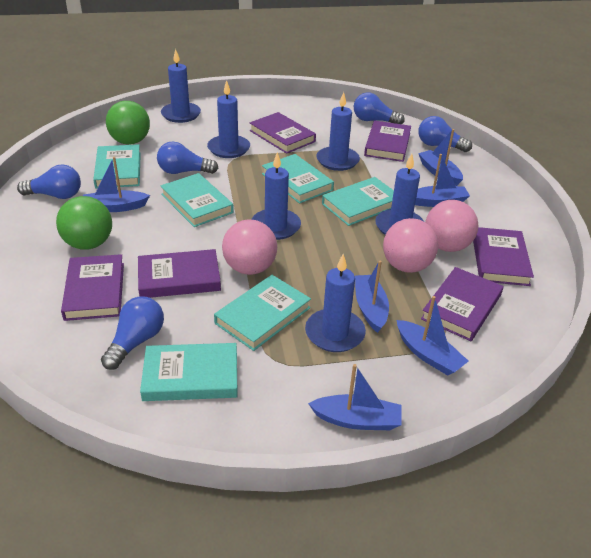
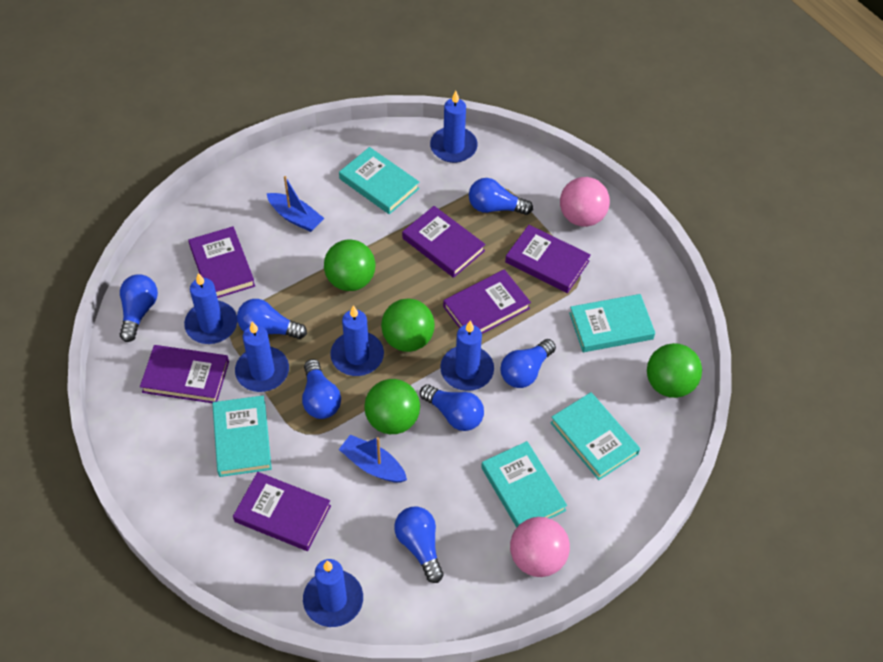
blue boat: 6 -> 2
blue light bulb: 5 -> 7
green ball: 2 -> 4
pink ball: 3 -> 2
turquoise book: 6 -> 5

